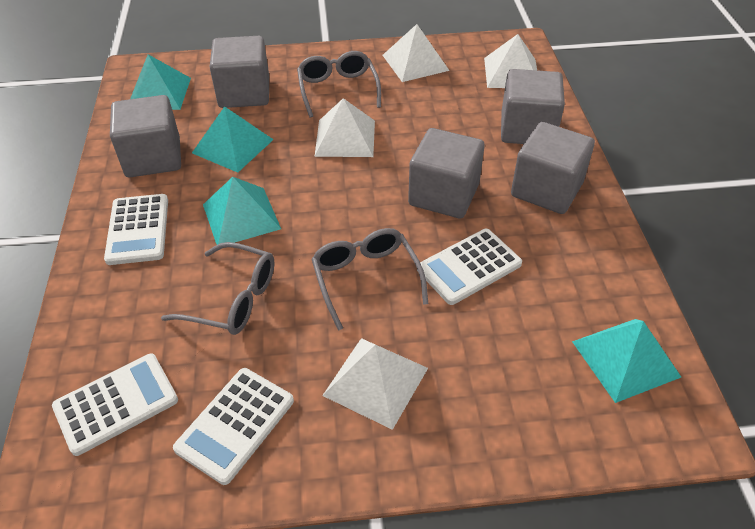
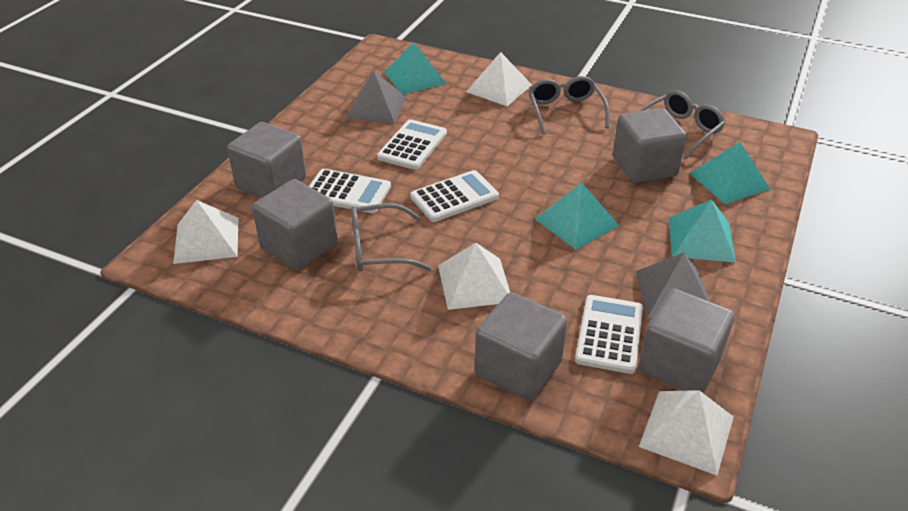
grey pyramid: 0 -> 2

